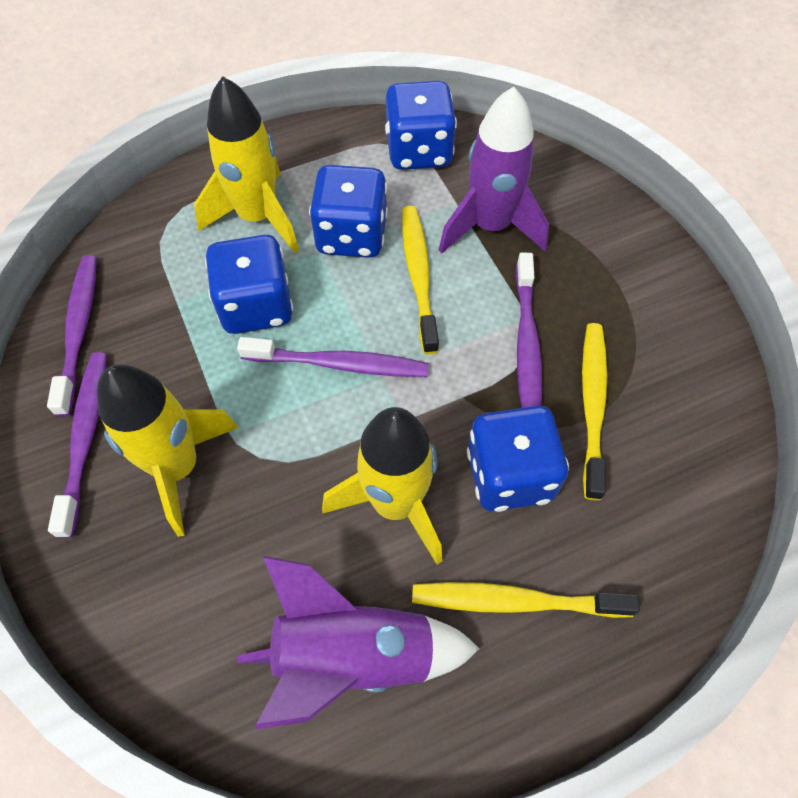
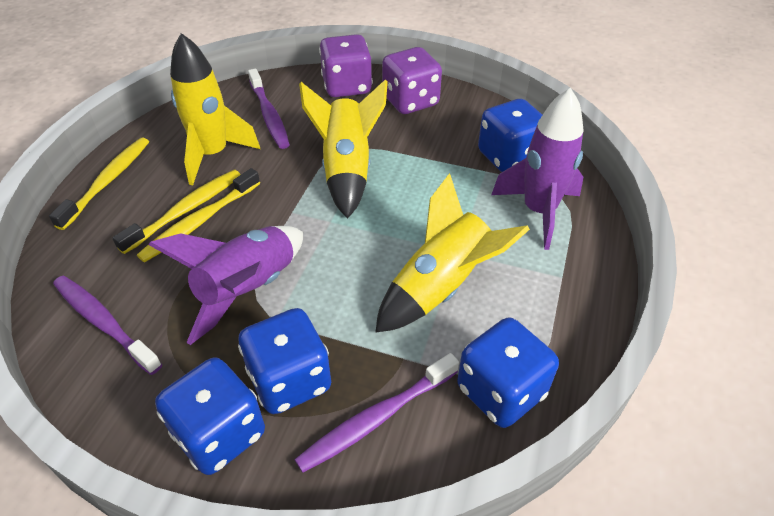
purple dice: 0 -> 2
purple toothbrush: 4 -> 3

